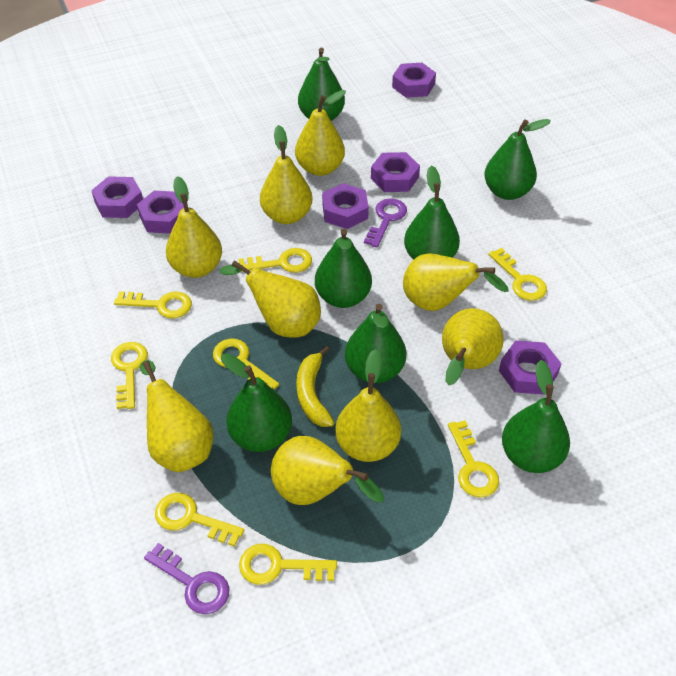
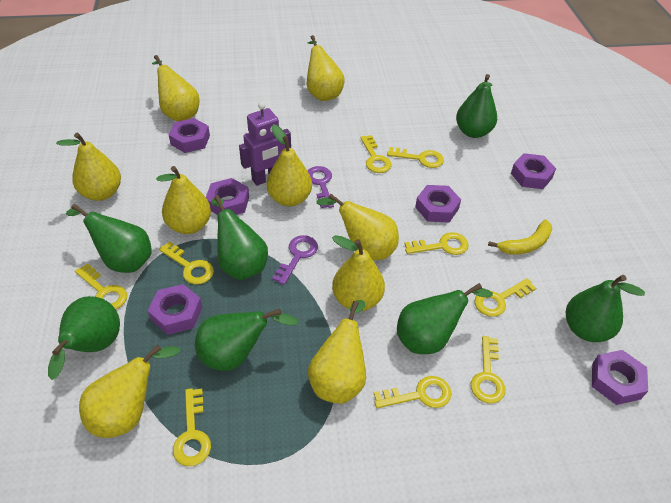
purple robot: 0 -> 1
yellow key: 8 -> 9

